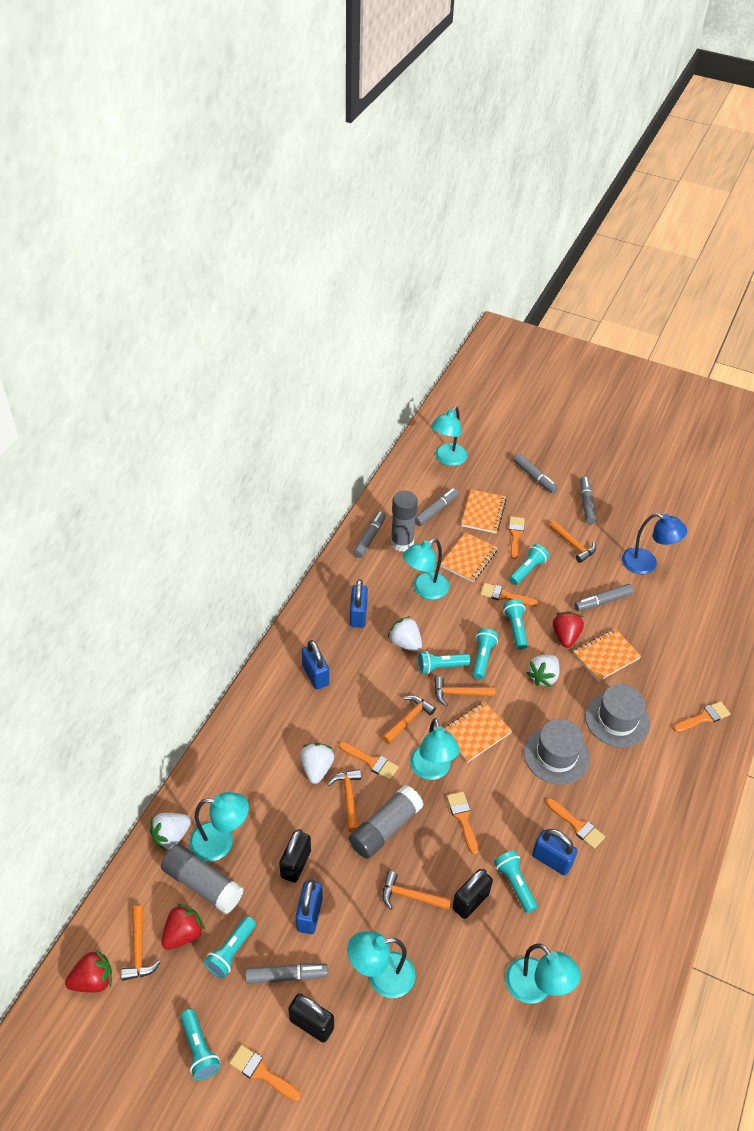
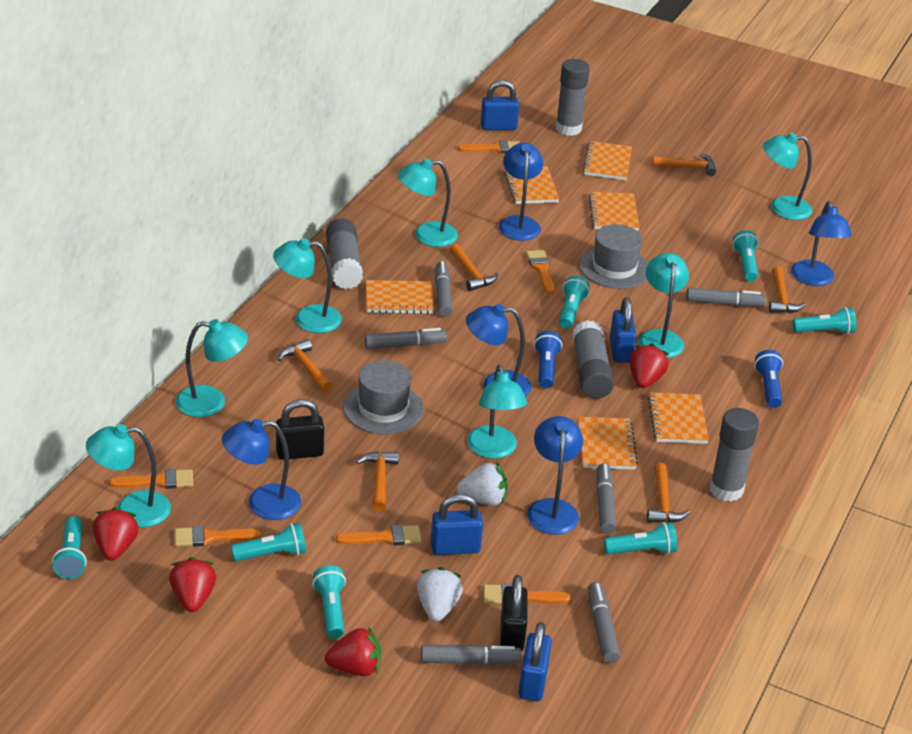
black padlock: 3 -> 2
blue flashlight: 0 -> 2
blue lamp: 1 -> 5
grey glue stick: 3 -> 4
orange brush: 7 -> 6
orange notebook: 4 -> 6
red strawberry: 3 -> 4
turquoise lamp: 6 -> 7
white strawberry: 4 -> 2

